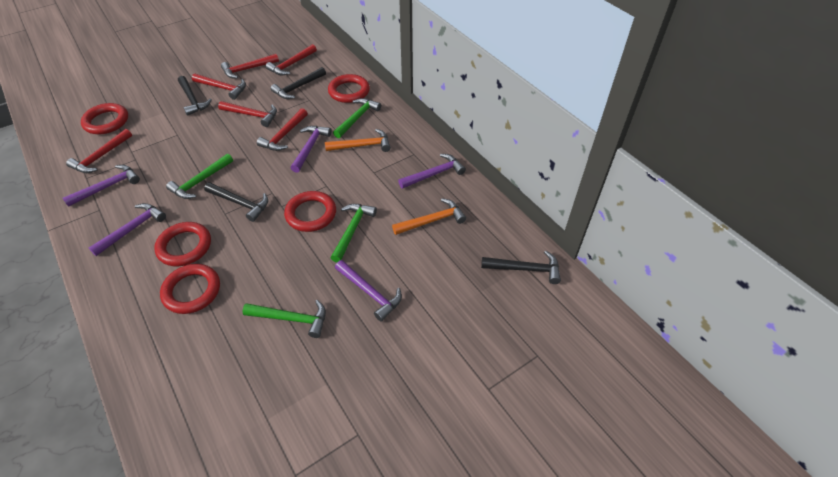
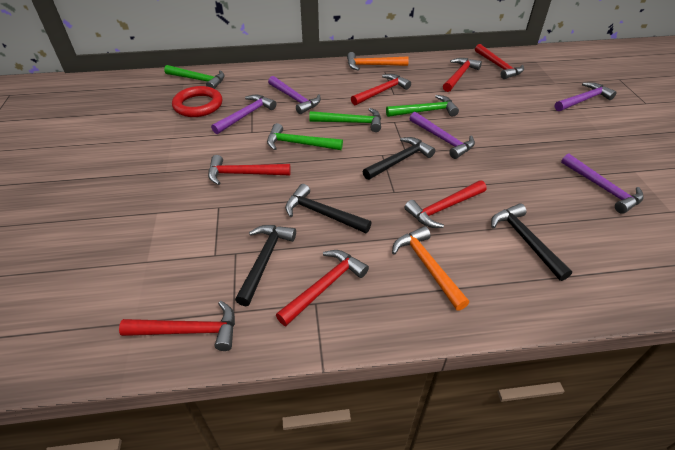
red hammer: 6 -> 7
red ring: 5 -> 1

